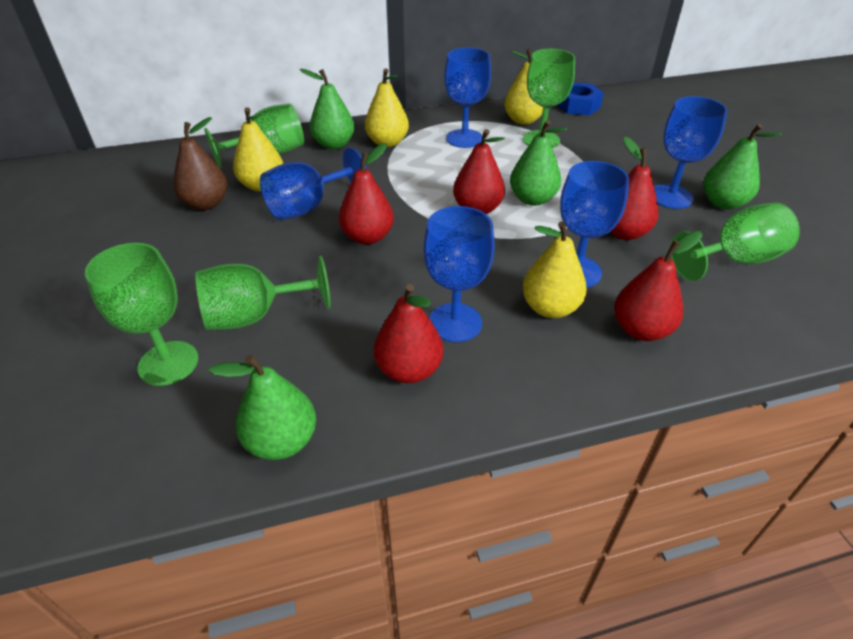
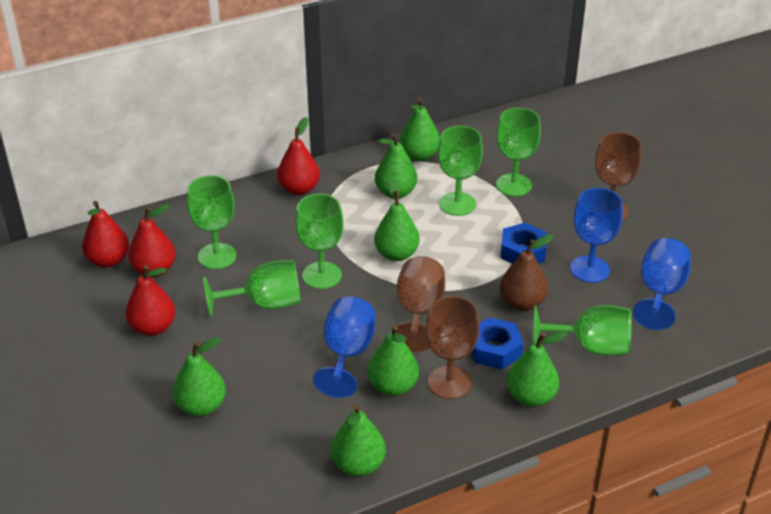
blue goblet: 5 -> 3
blue nut: 1 -> 2
brown goblet: 0 -> 3
green goblet: 5 -> 6
green pear: 4 -> 7
red pear: 5 -> 4
yellow pear: 4 -> 0

